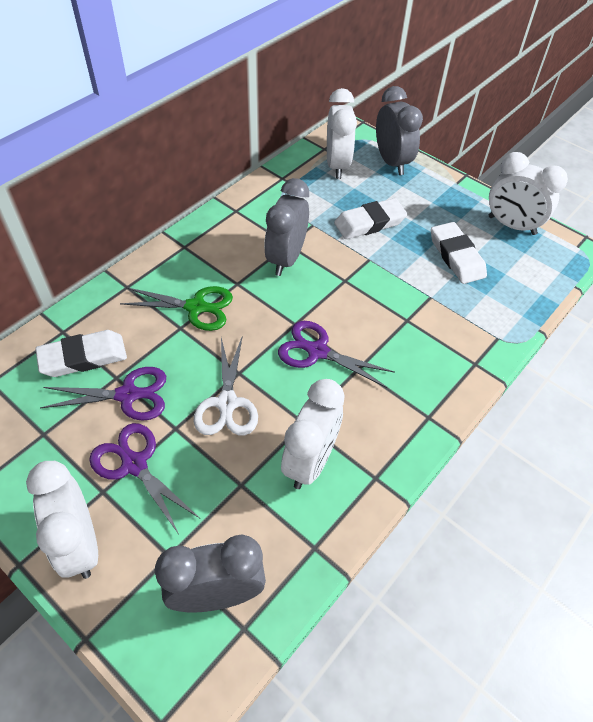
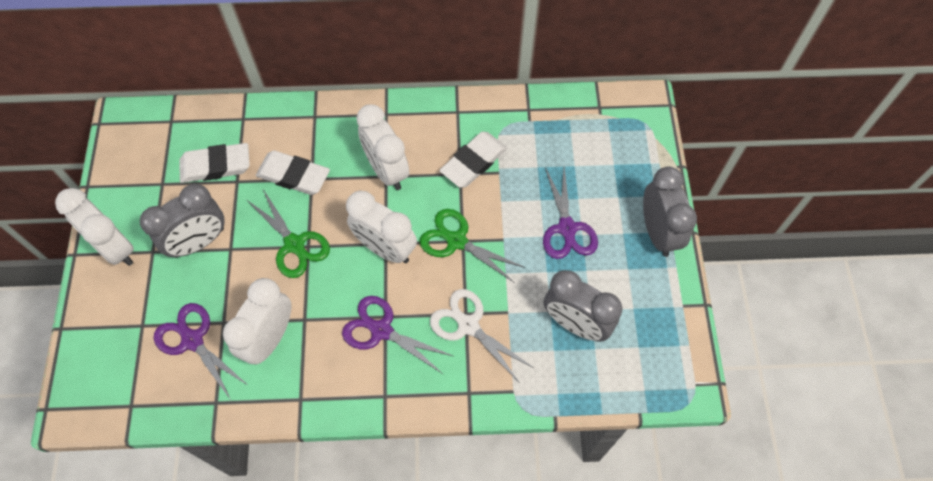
green scissors: 1 -> 2

